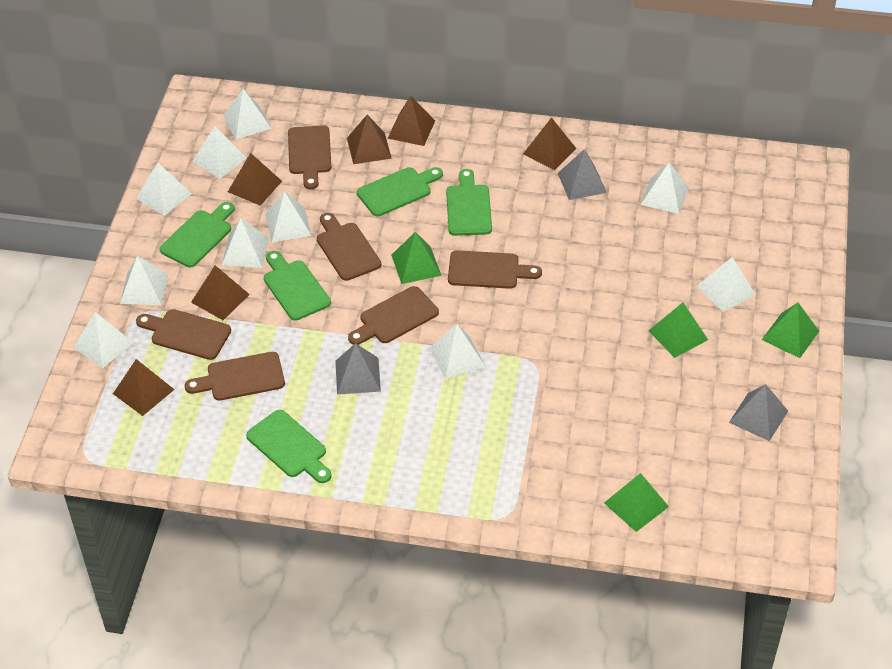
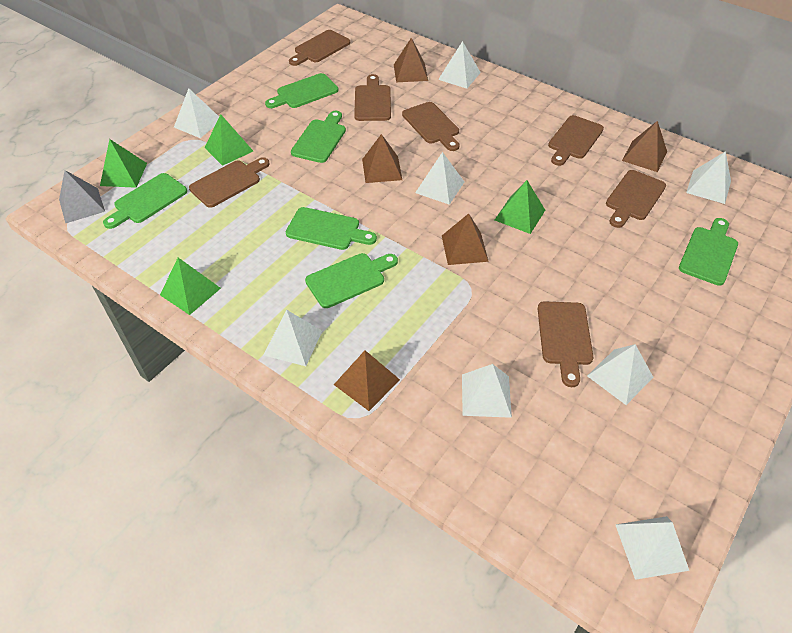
brown cutting board: 6 -> 7
brown pyramid: 6 -> 5
green cutting board: 5 -> 6
grey pyramid: 3 -> 1
white pyramid: 10 -> 8

